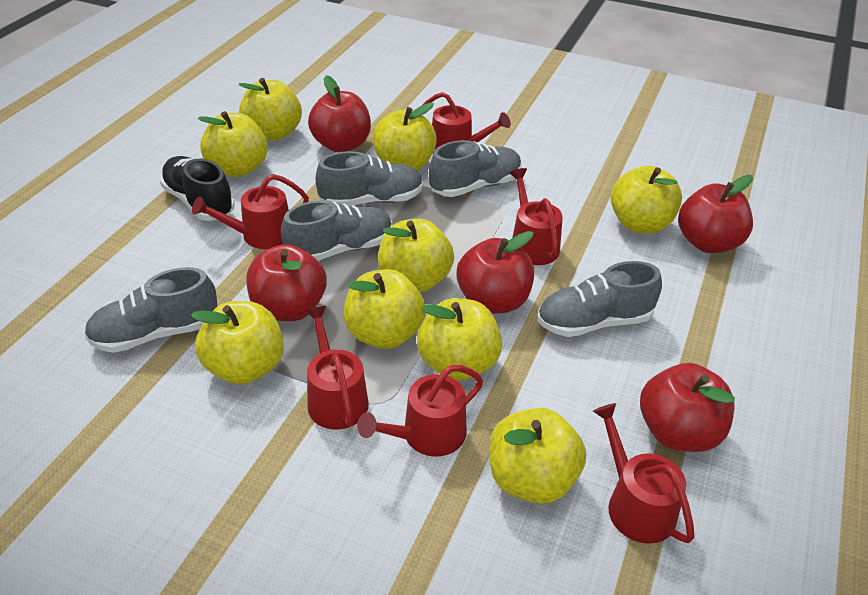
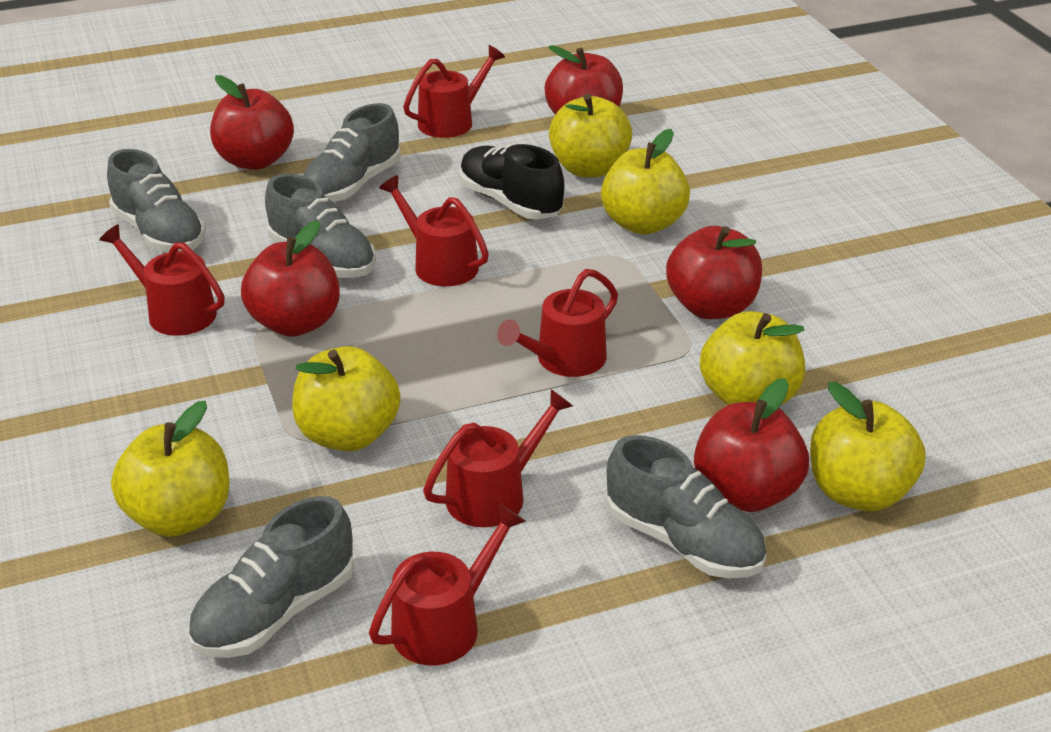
yellow apple: 9 -> 6

